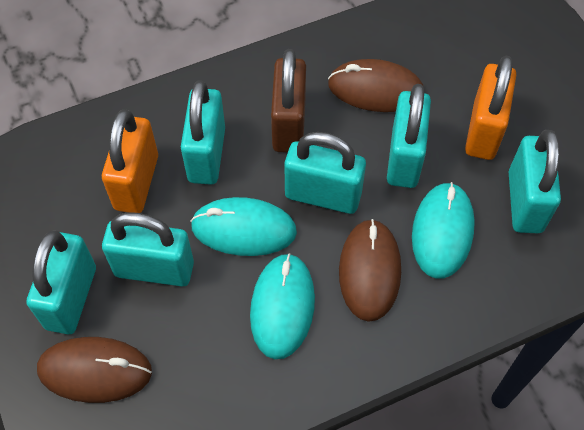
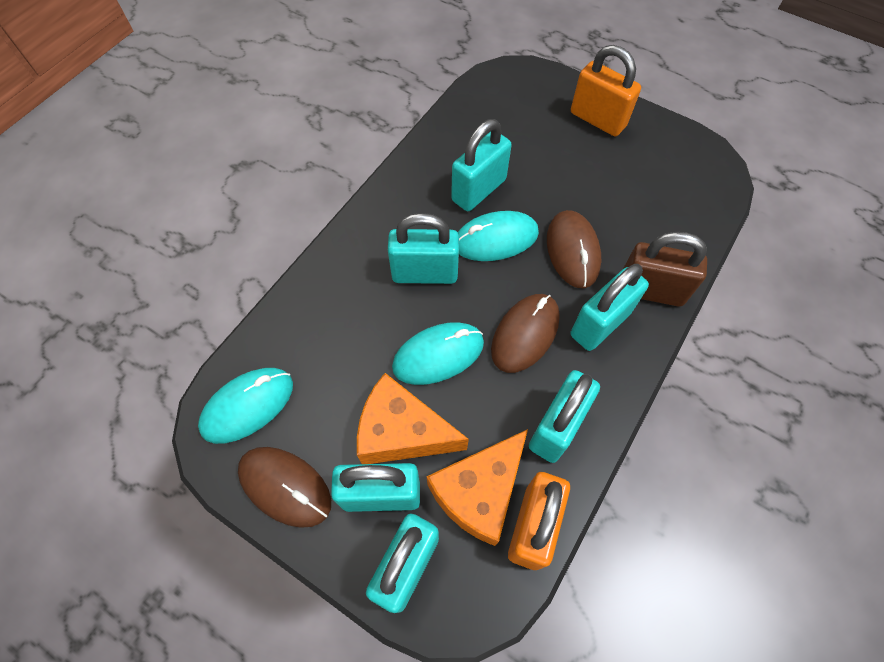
orange cheese: 0 -> 2

